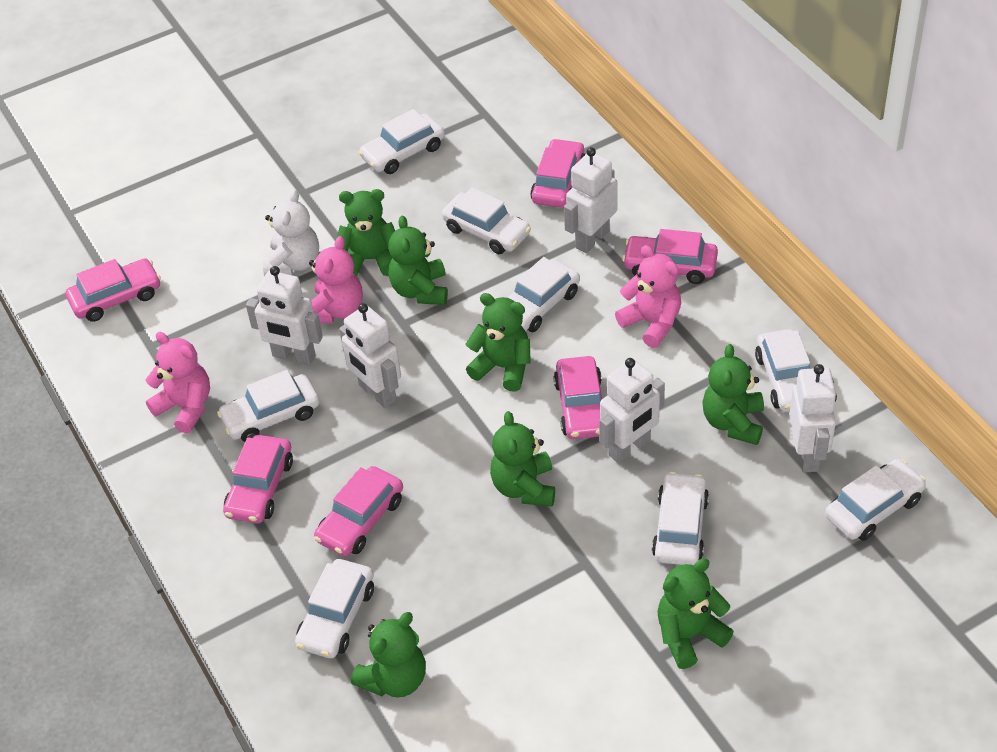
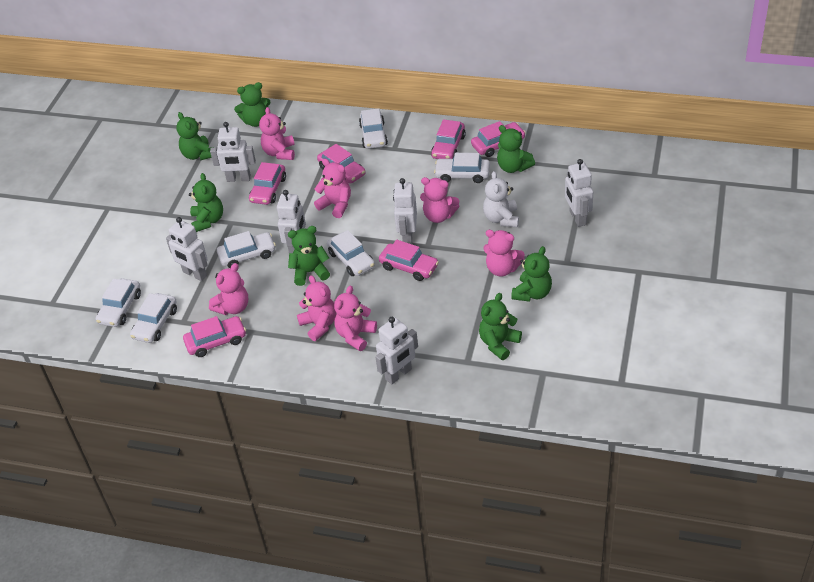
pink teddy bear: 3 -> 7
white car: 8 -> 6
white robot: 5 -> 6

